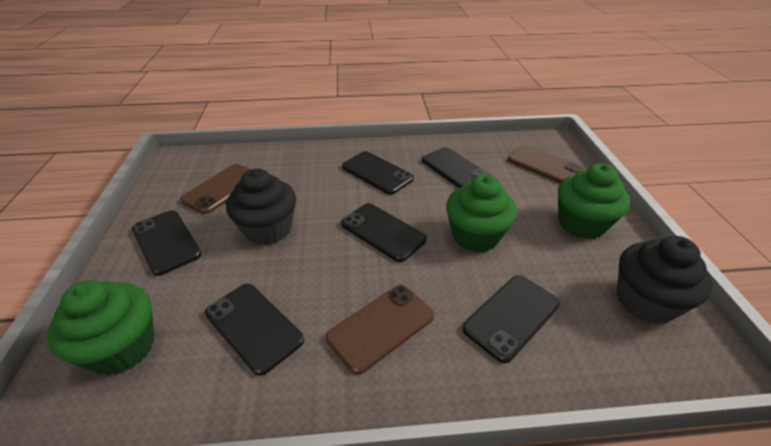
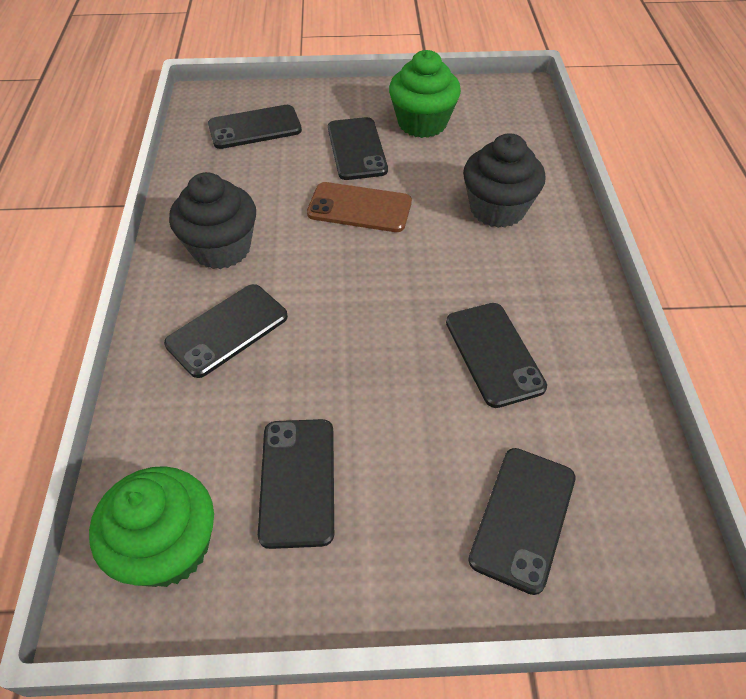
brown phone: 3 -> 1
green cupcake: 3 -> 2

